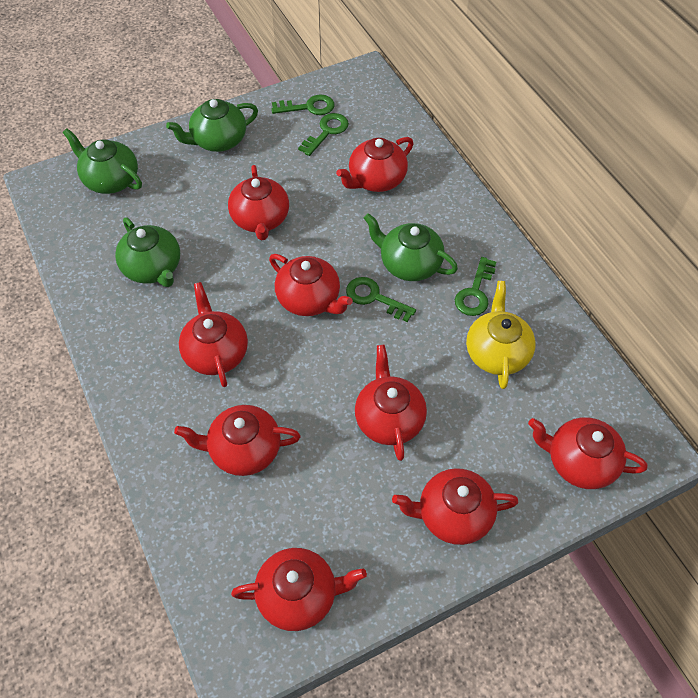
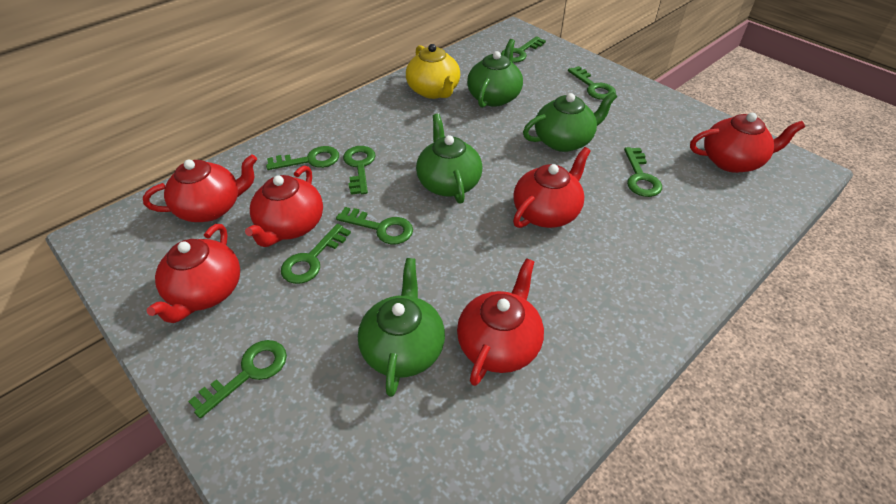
green key: 4 -> 8
red teapot: 9 -> 6

